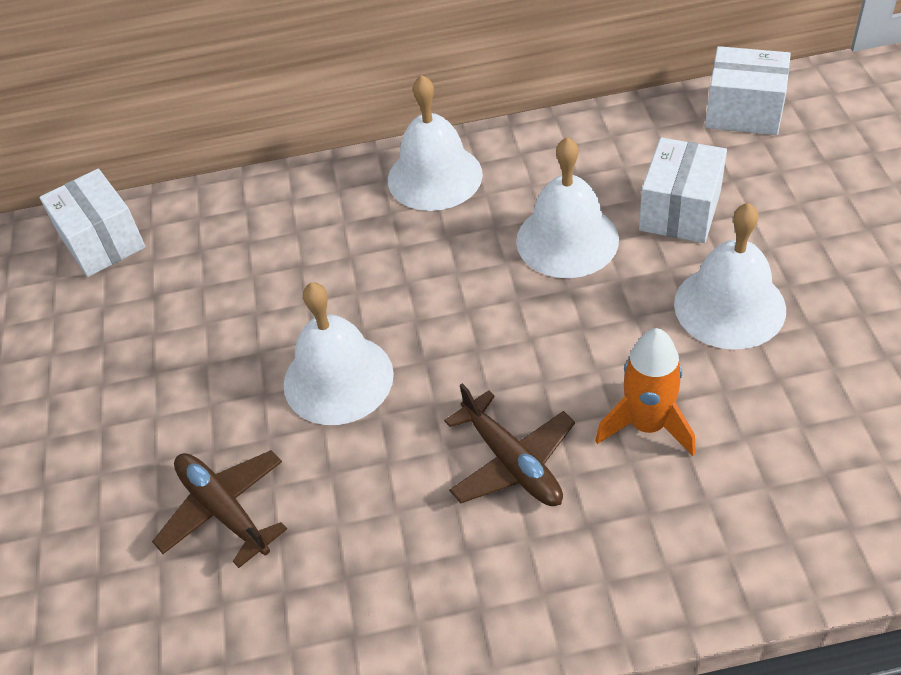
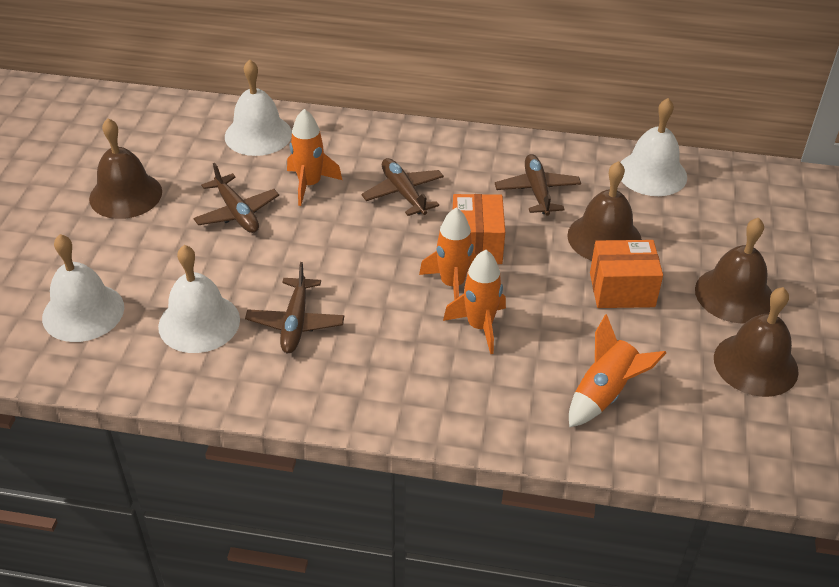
brown bell: 0 -> 4
brown plane: 2 -> 4
orange box: 0 -> 2
orange rocket: 1 -> 4
white box: 3 -> 0

